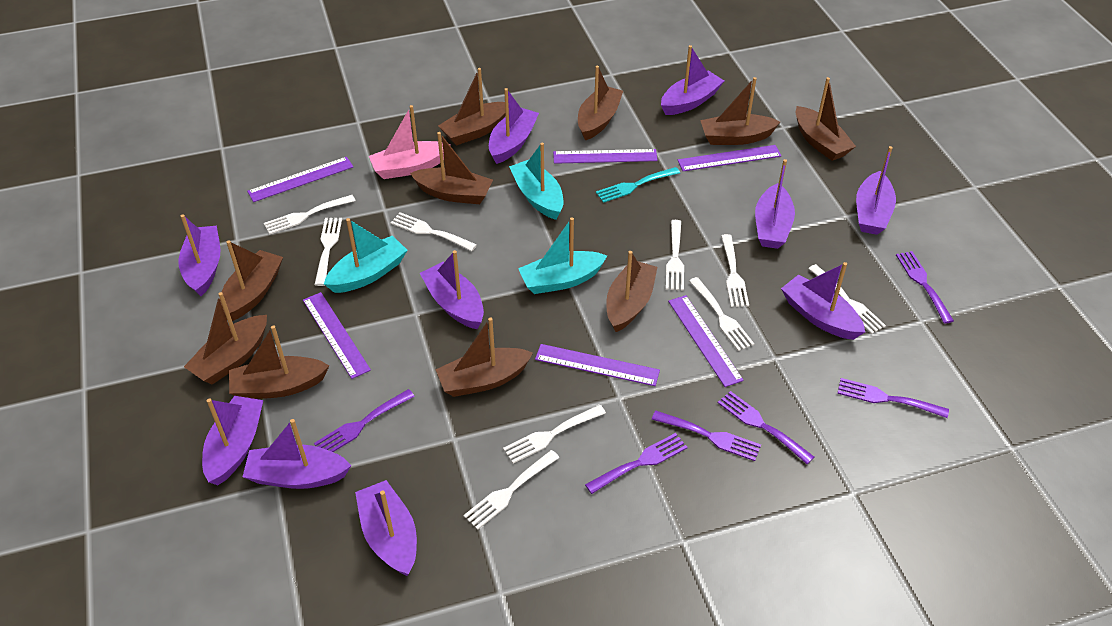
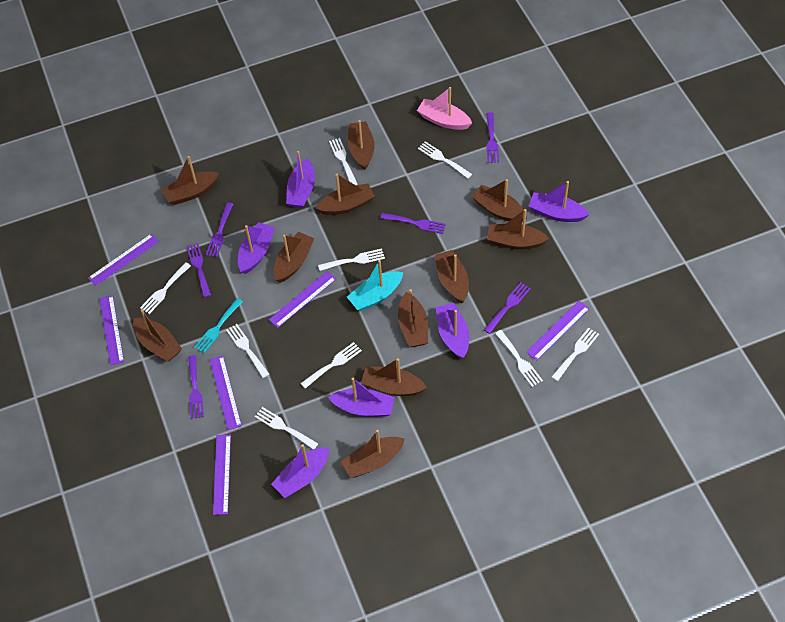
brown boat: 10 -> 11
purple boat: 10 -> 6
turquoise boat: 3 -> 1

